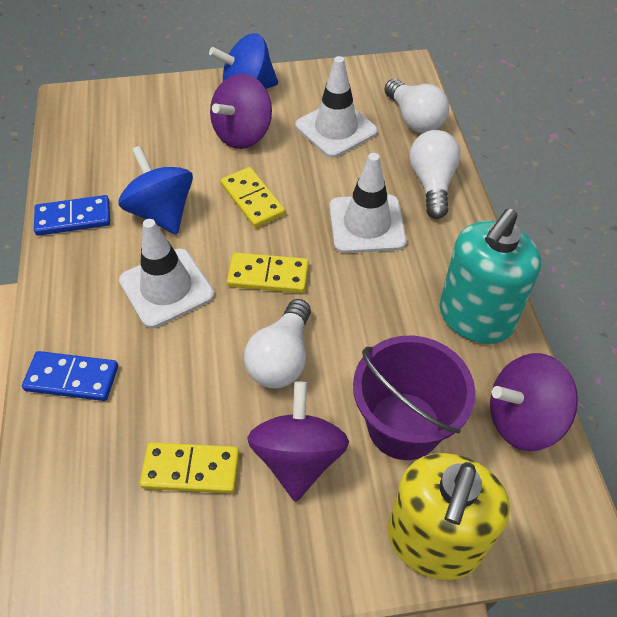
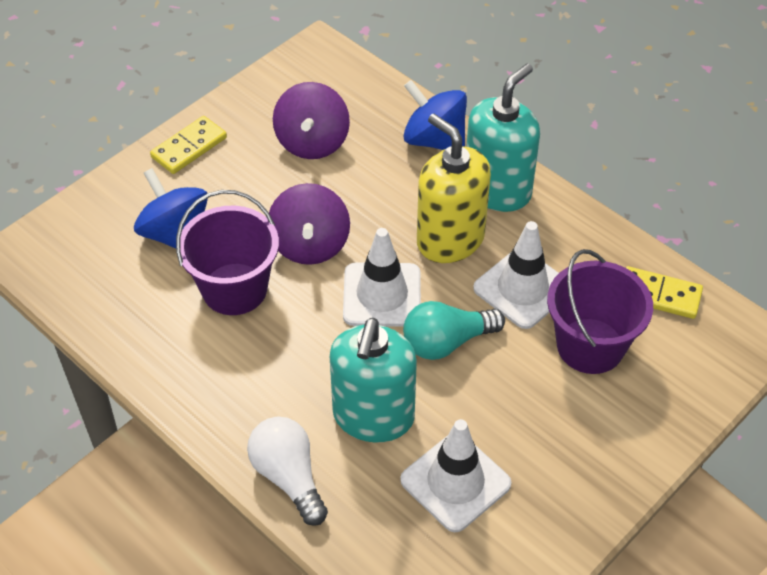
blue domino: 2 -> 0
purple bucket: 1 -> 2
purple spinning top: 3 -> 2
turquoise light bulb: 0 -> 1
turquoise soap dispenser: 1 -> 2
white light bulb: 3 -> 1
yellow domino: 3 -> 2

